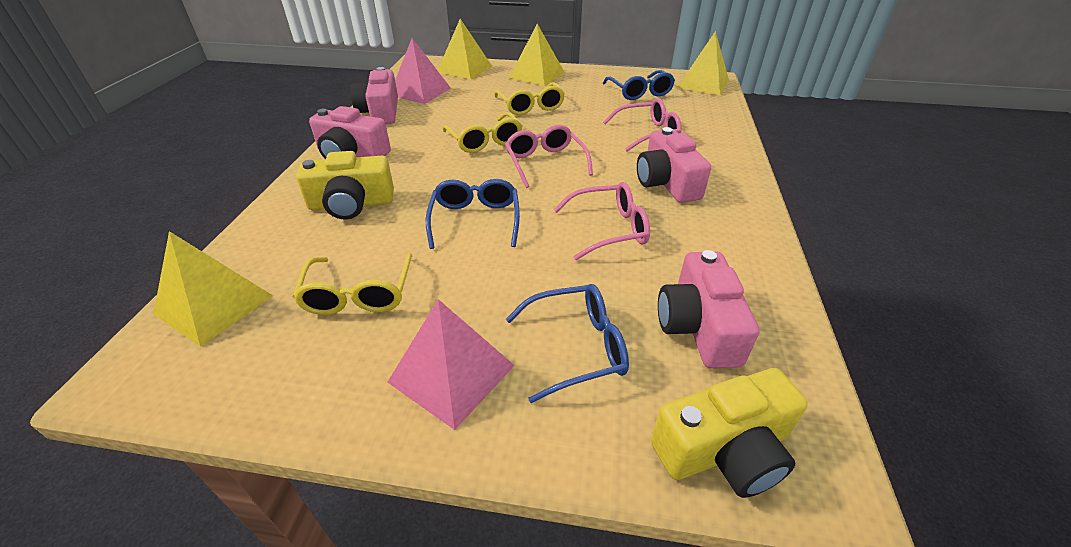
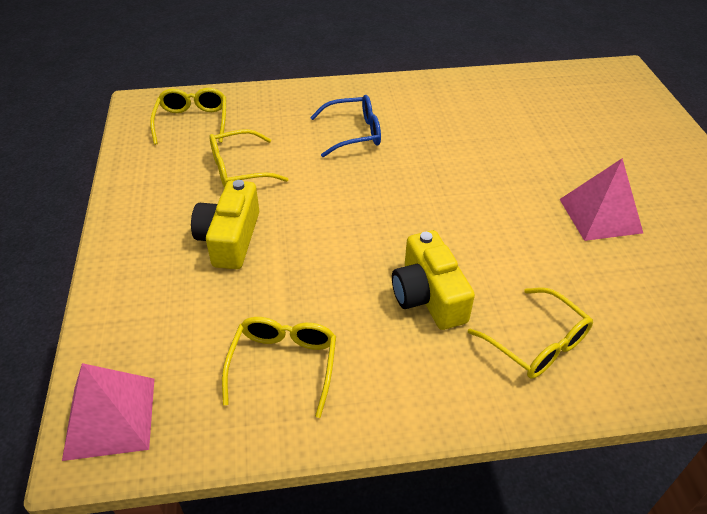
blue glasses: 3 -> 1
pink camera: 4 -> 0
pink glasses: 3 -> 0
yellow glasses: 3 -> 4
yellow pyramid: 4 -> 0

